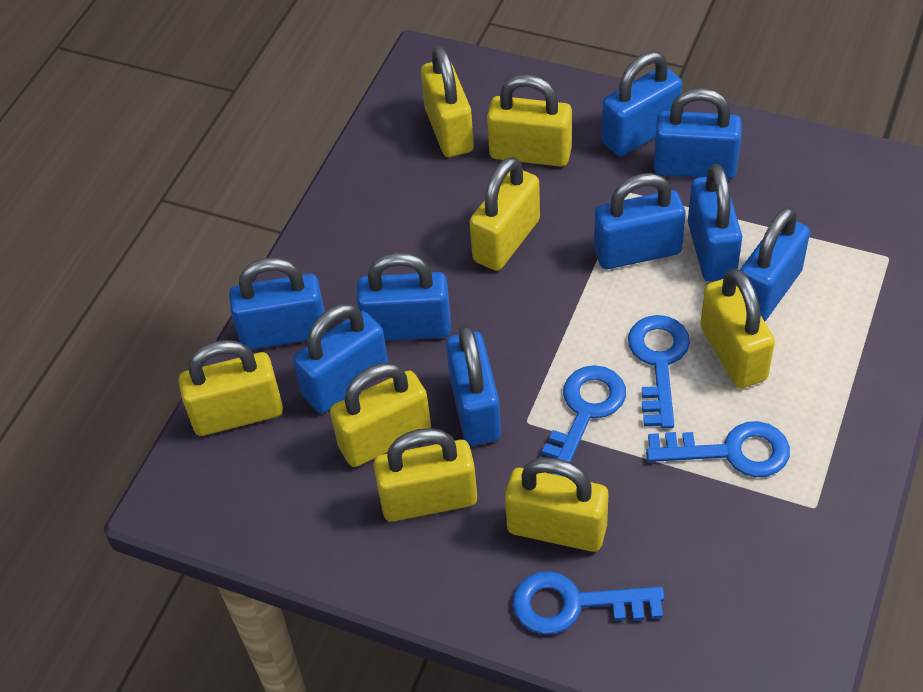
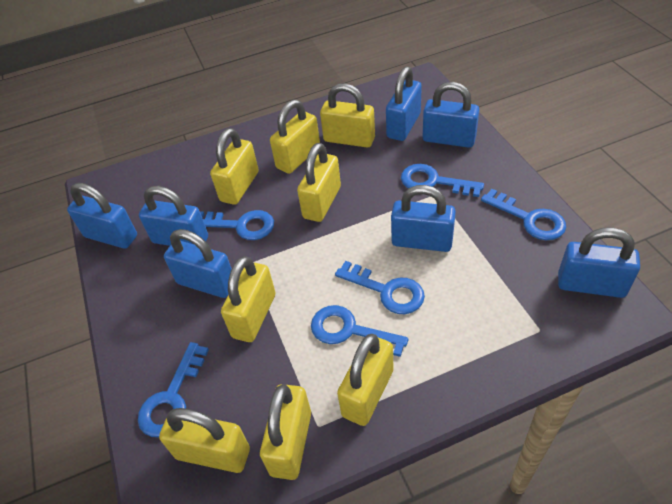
blue key: 4 -> 6
blue padlock: 9 -> 7

